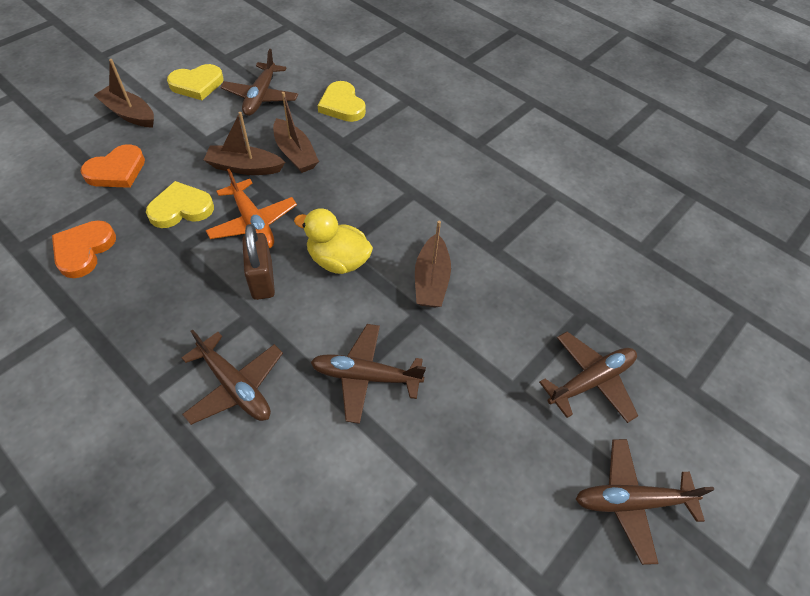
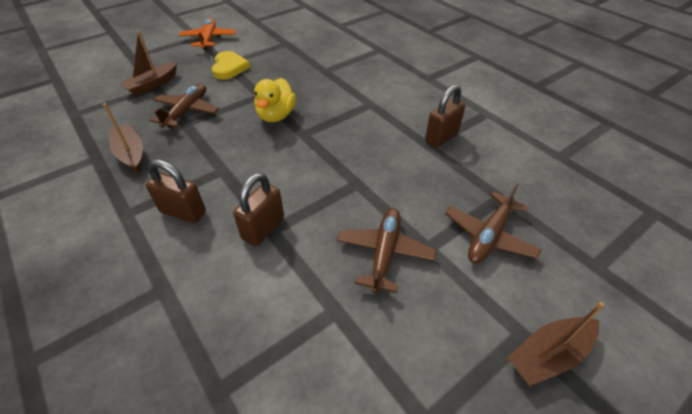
brown boat: 4 -> 3
brown padlock: 1 -> 3
brown plane: 5 -> 3
orange heart: 2 -> 0
yellow heart: 3 -> 1

